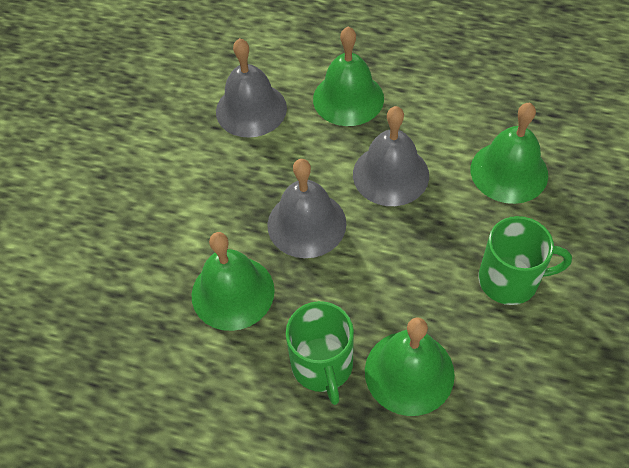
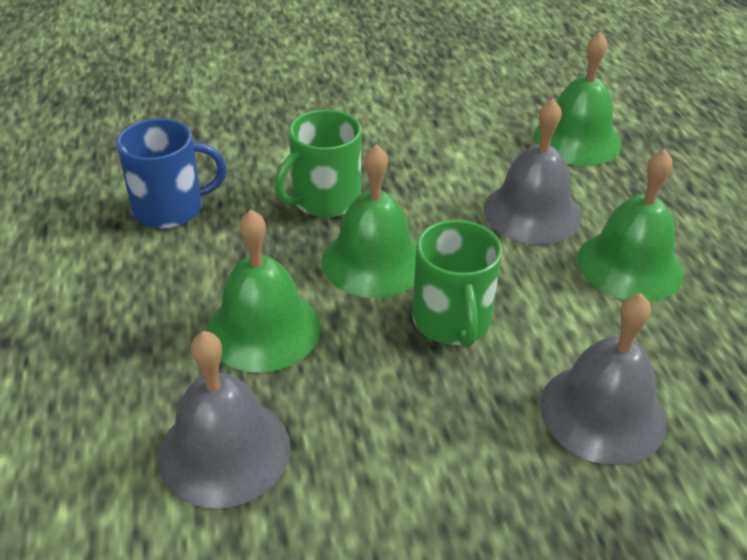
blue mug: 0 -> 1

